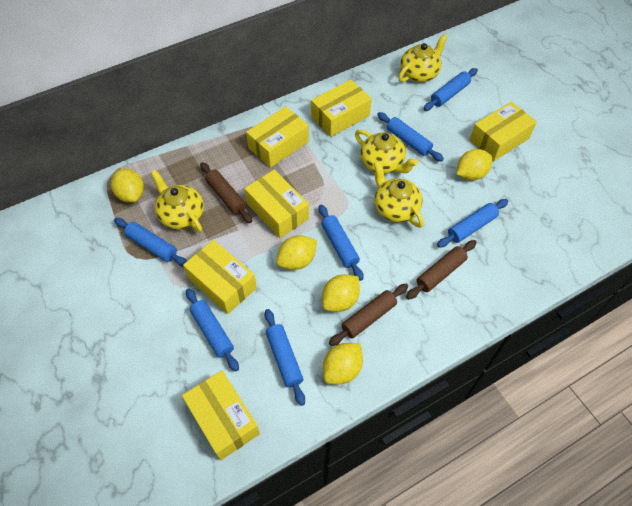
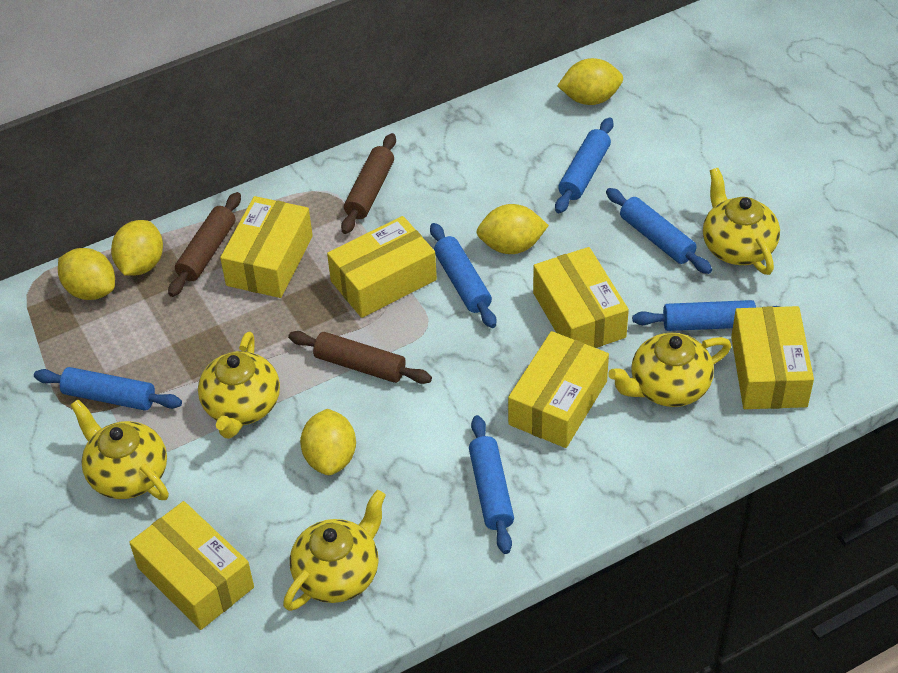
blue rolling pin: 7 -> 6
yellow teapot: 4 -> 5

